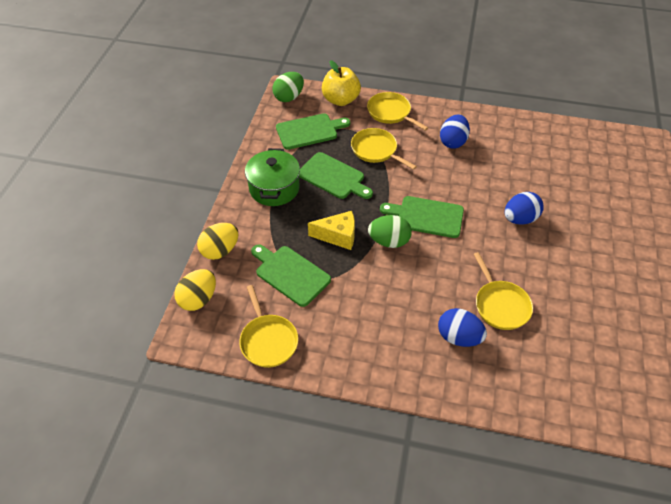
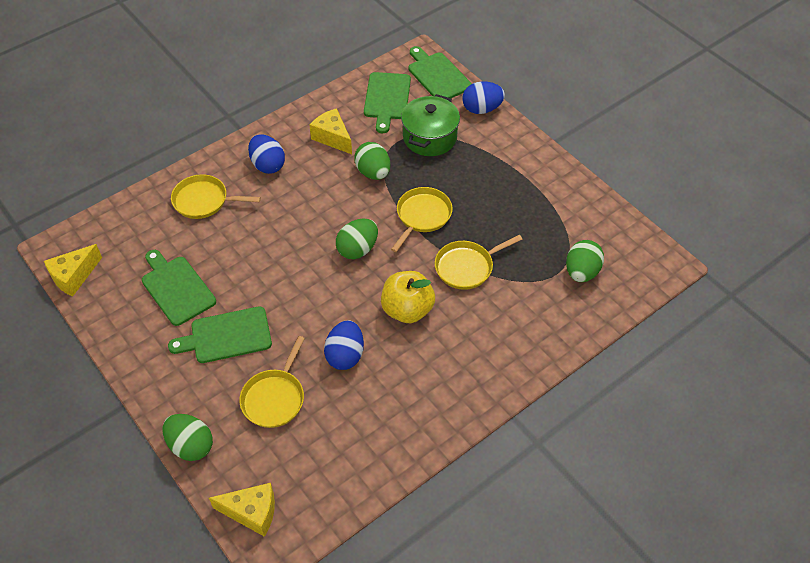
green egg: 2 -> 4
yellow cheese: 1 -> 3
yellow egg: 2 -> 0

